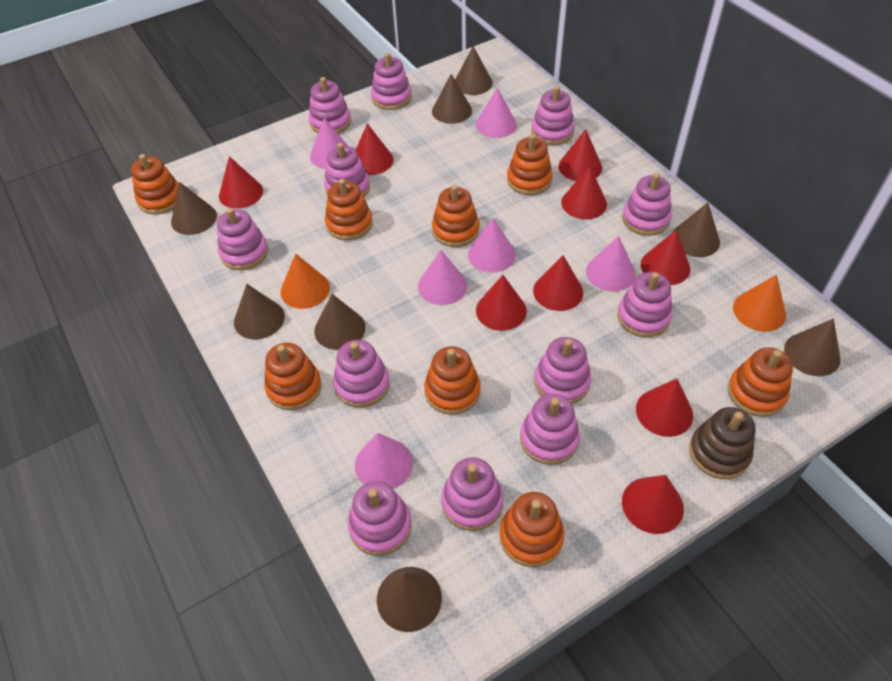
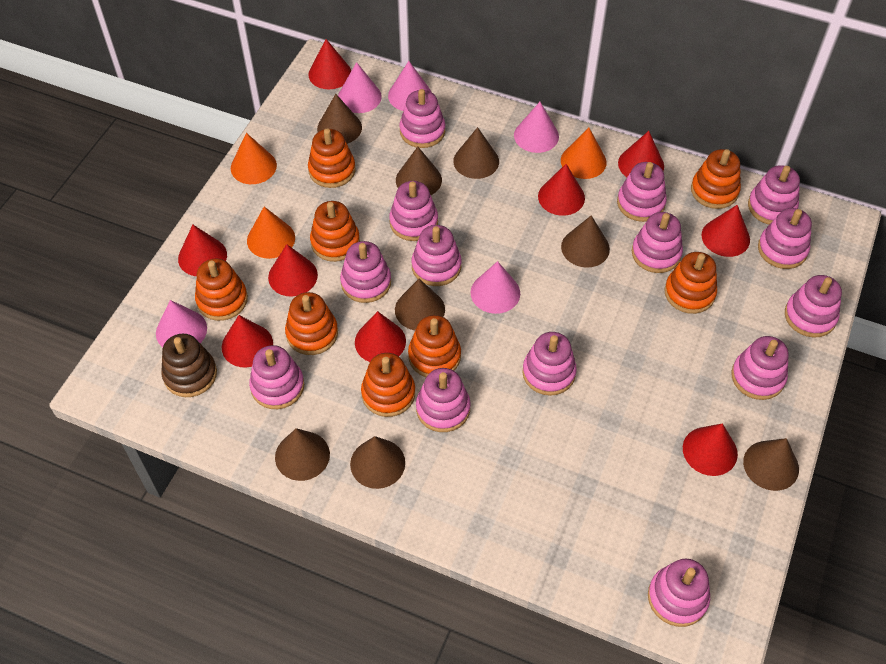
orange cone: 2 -> 3
pink cone: 6 -> 5
pink stacking toy: 12 -> 14

